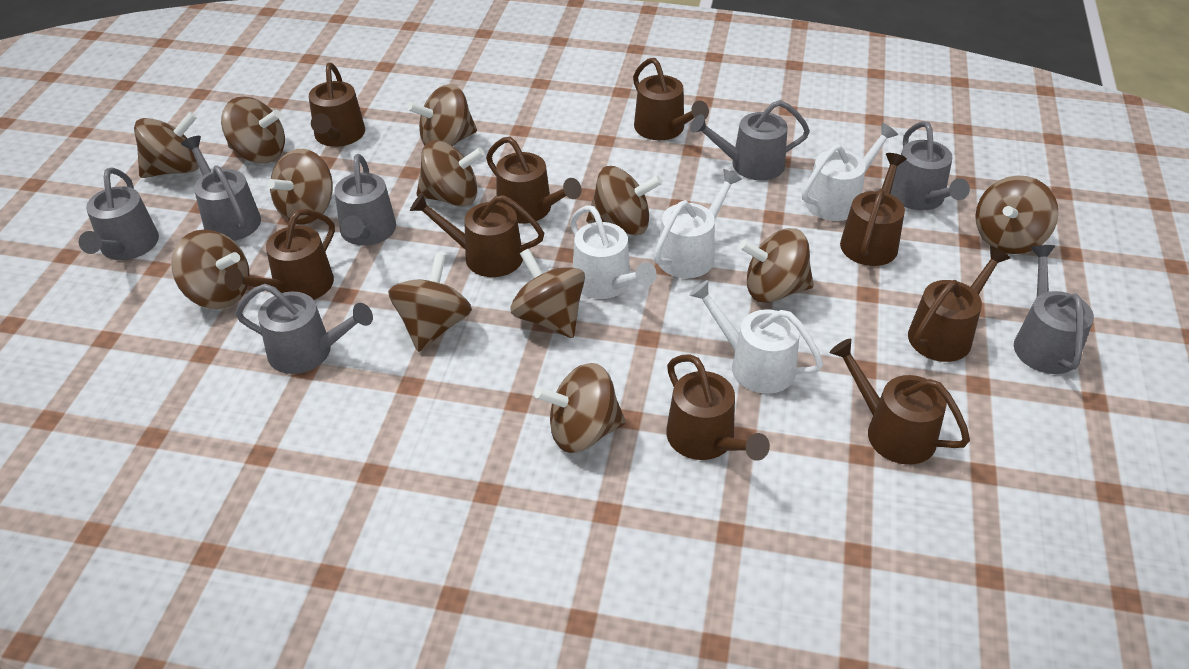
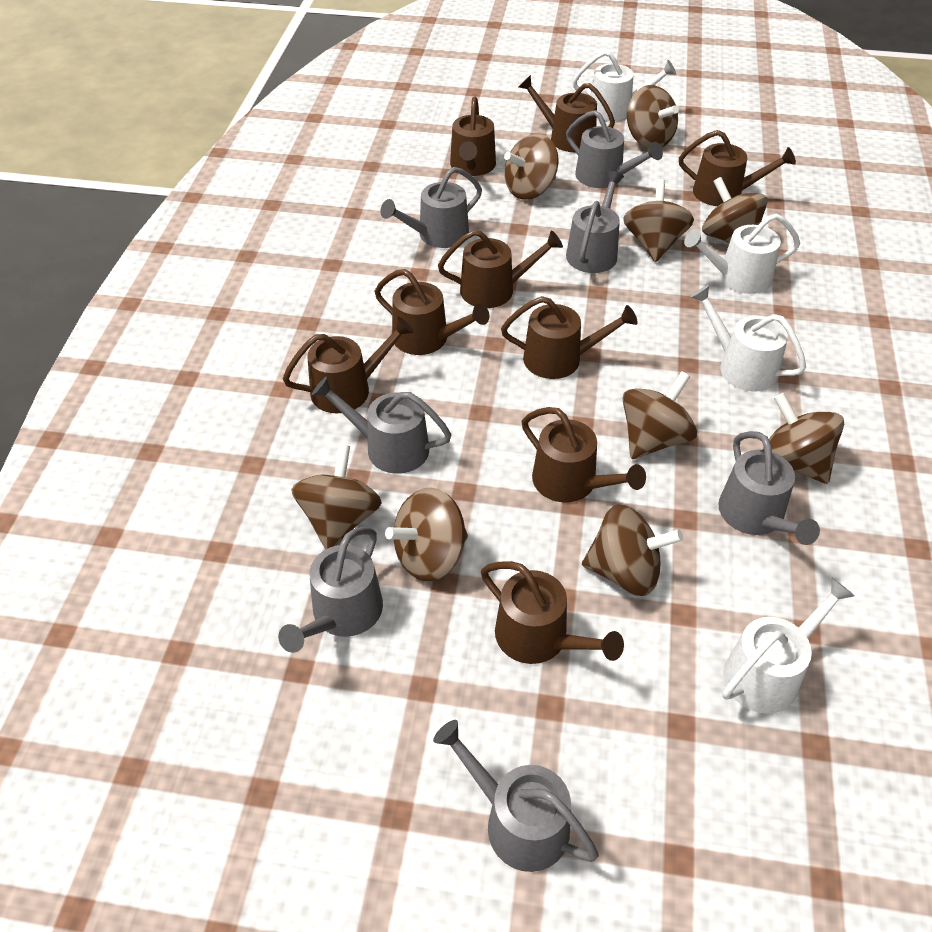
brown spinning top: 12 -> 9

